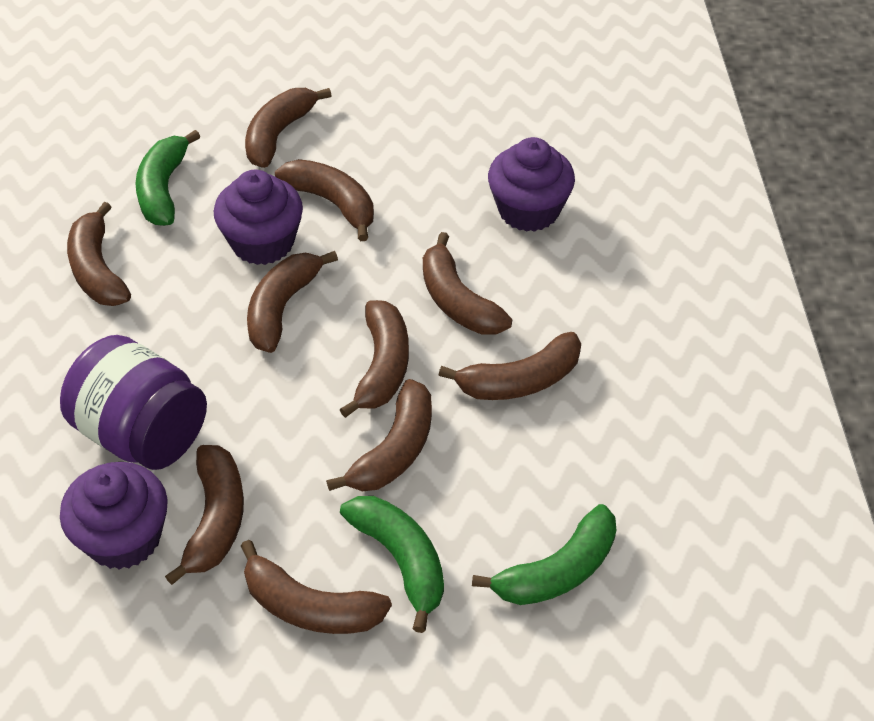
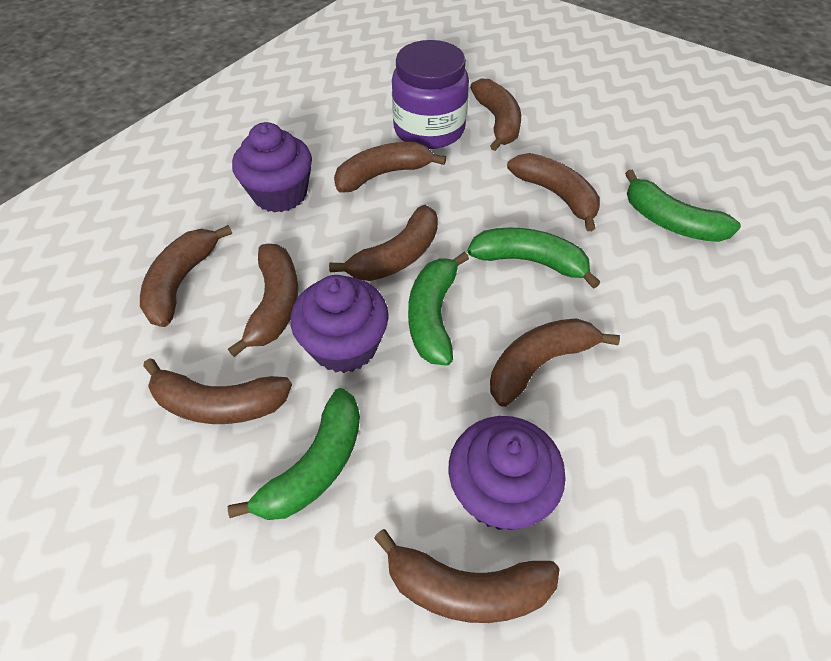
brown banana: 10 -> 9
green banana: 3 -> 4

